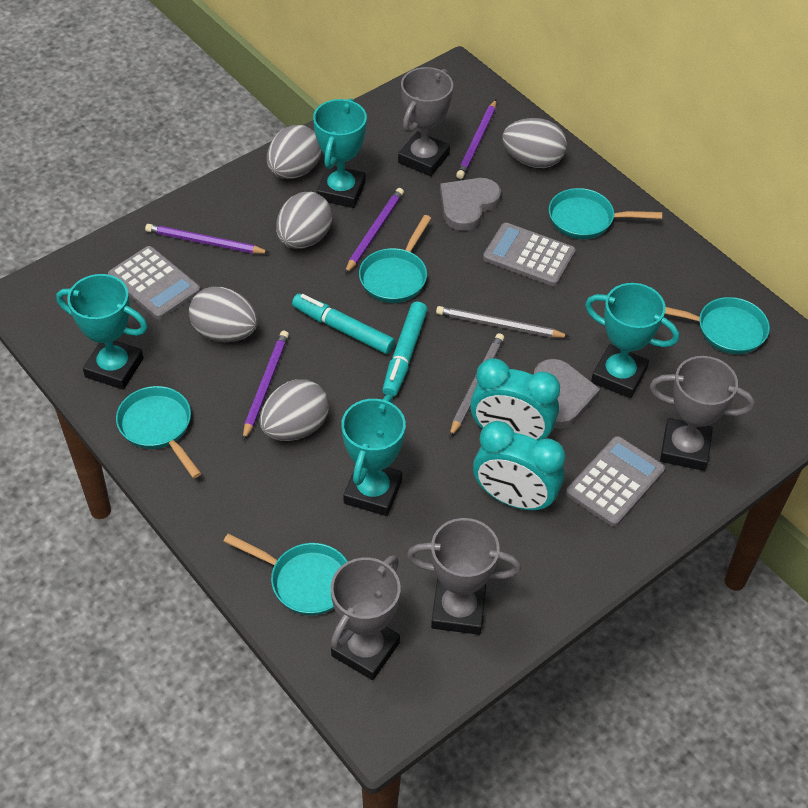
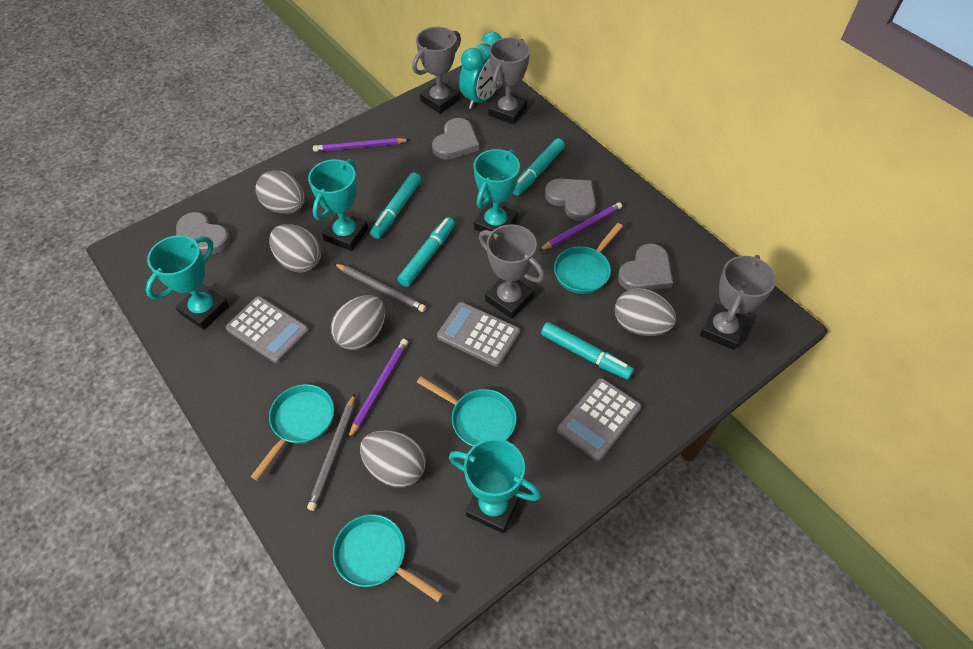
grey heart: 2 -> 4
purple pencil: 4 -> 3
turquoise clock: 2 -> 1
turquoise marker: 2 -> 4
turquoise pan: 5 -> 4

